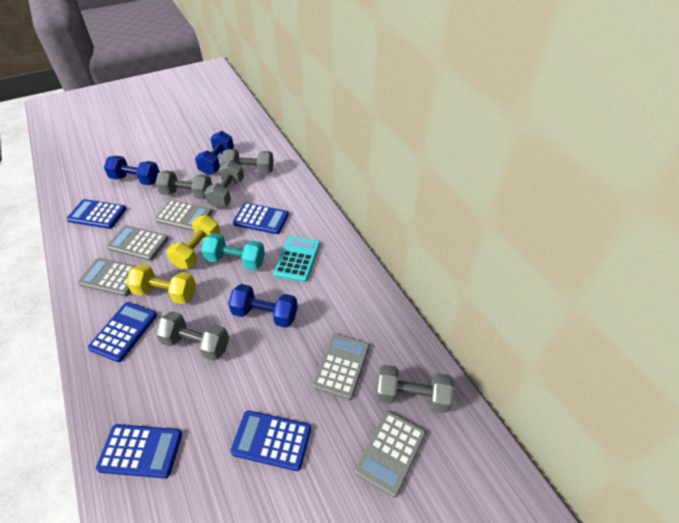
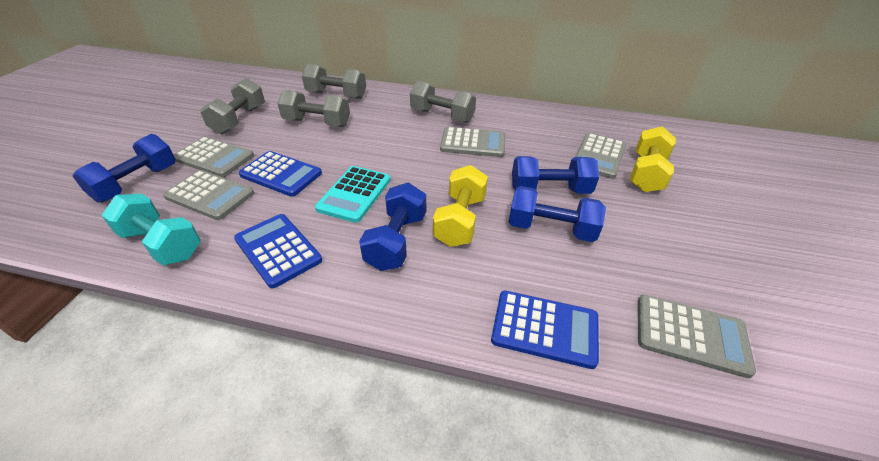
blue calculator: 5 -> 3
blue dumbbell: 3 -> 4
grey dumbbell: 5 -> 4

